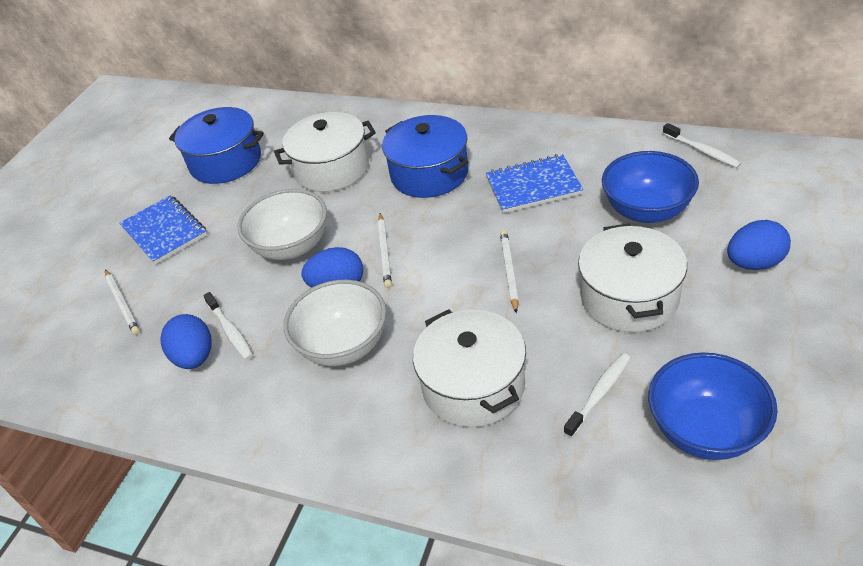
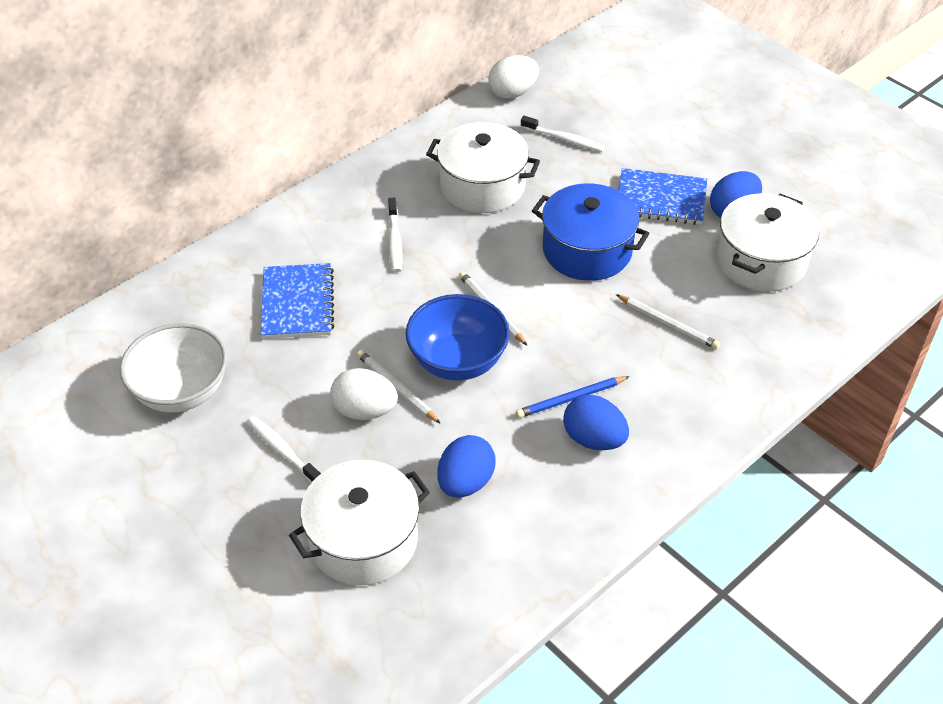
blue bowl: 2 -> 1
blue pencil: 0 -> 1
blue pot: 2 -> 1
white bowl: 2 -> 1
white egg: 0 -> 2

